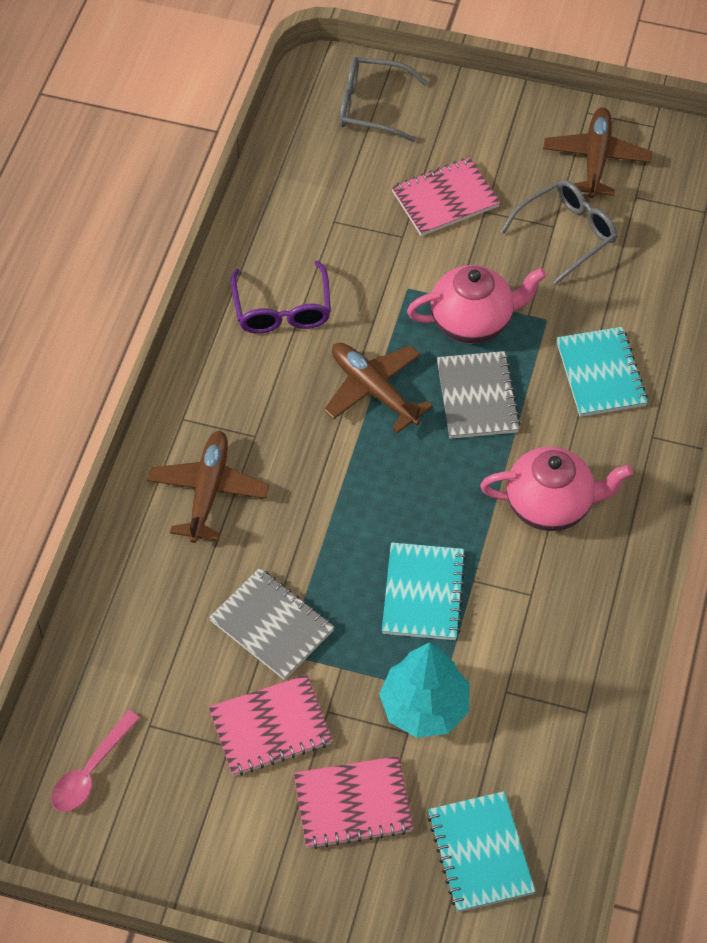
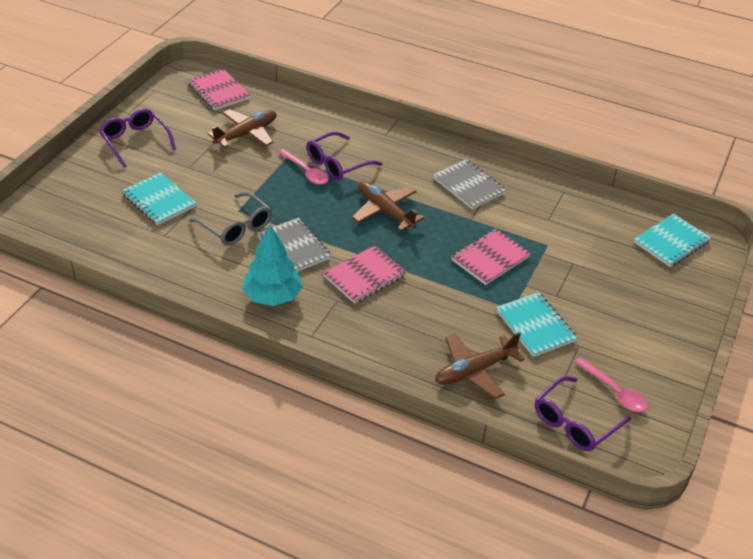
grey glasses: 2 -> 1
pink spoon: 1 -> 2
pink teapot: 2 -> 0
purple glasses: 1 -> 3

